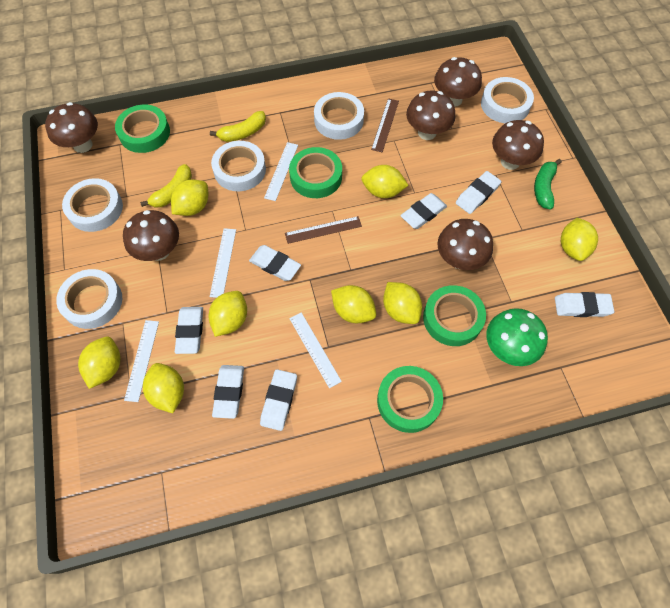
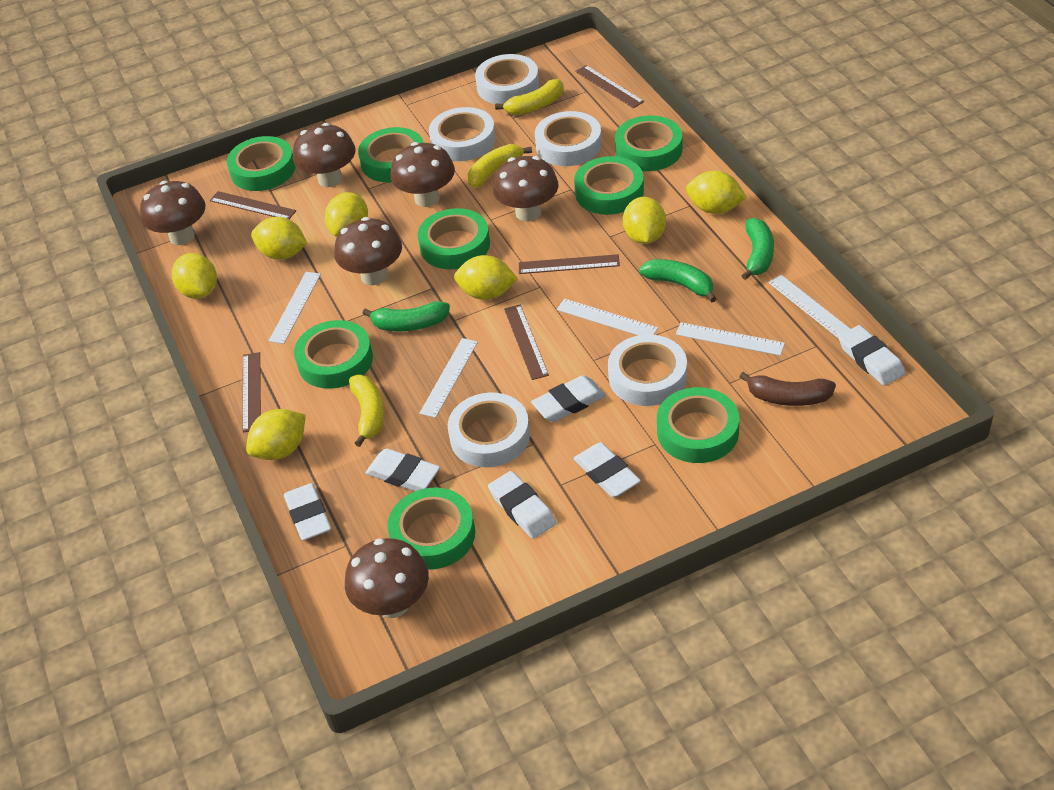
brown banana: 0 -> 1
brown ruler: 2 -> 5
green banana: 1 -> 3
green mushroom: 1 -> 0
green tape: 4 -> 8
white eraser: 7 -> 6
white ruler: 4 -> 5
yellow banana: 2 -> 3
yellow lemon: 8 -> 7

